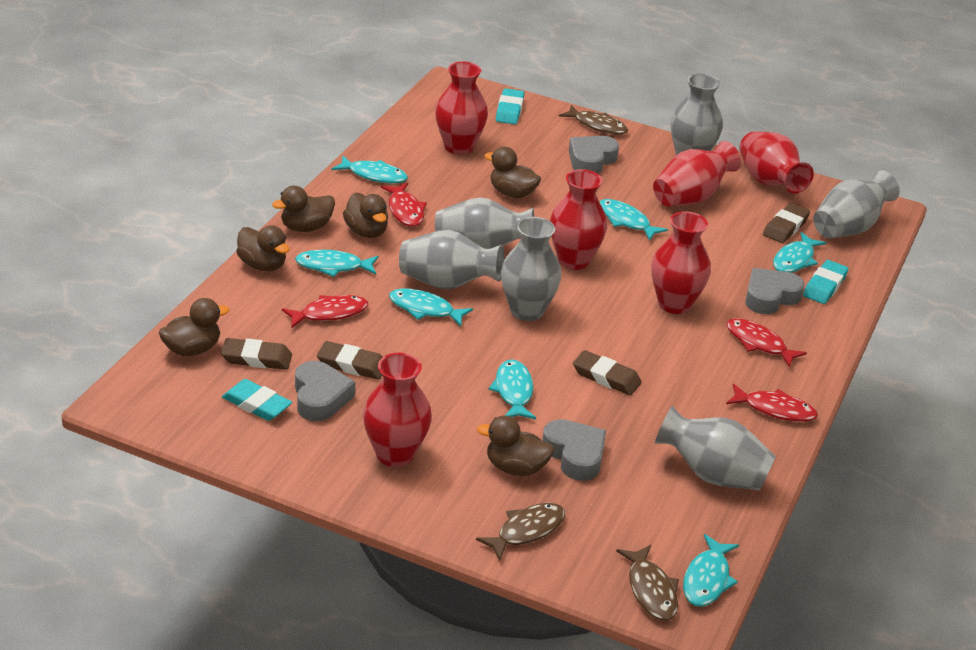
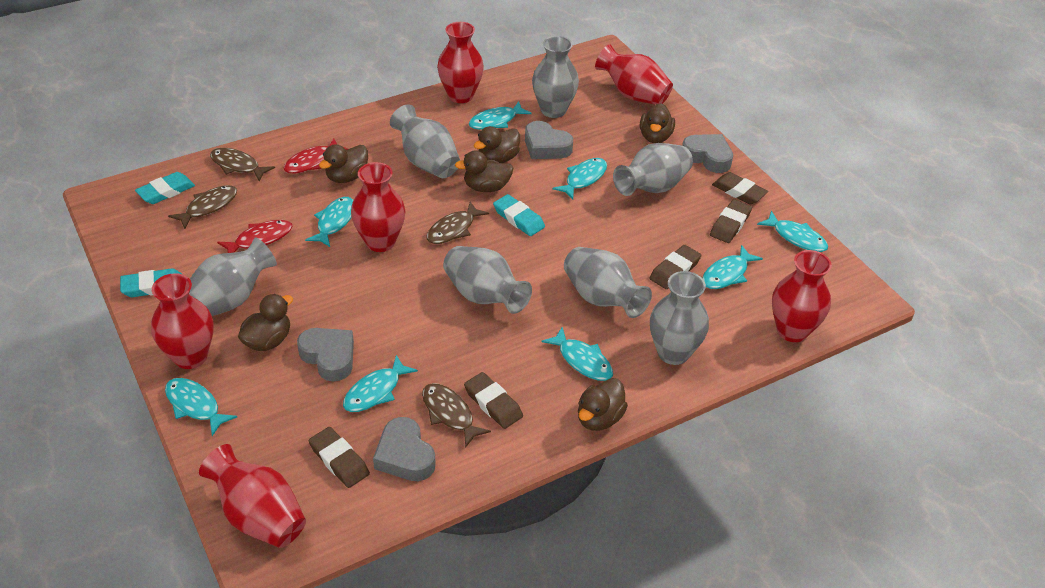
brown eraser: 4 -> 5
brown fish: 3 -> 4
grey vase: 6 -> 7
red fish: 4 -> 2
turquoise fish: 7 -> 8

